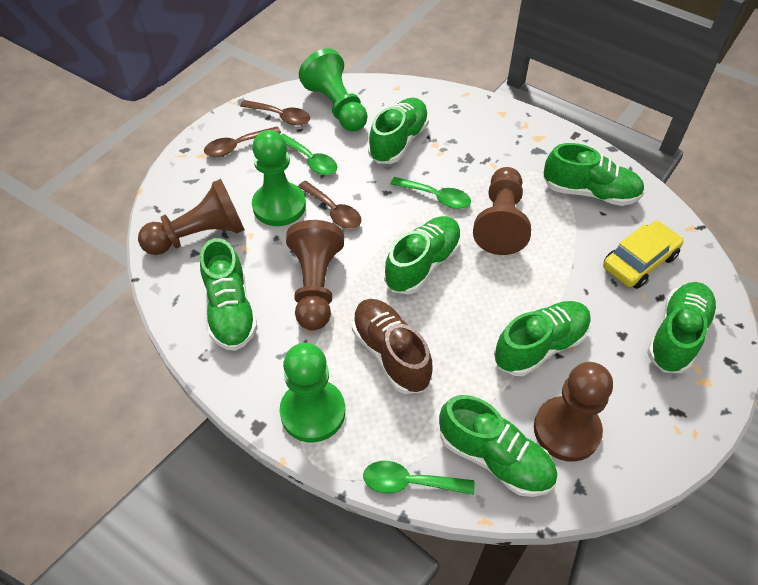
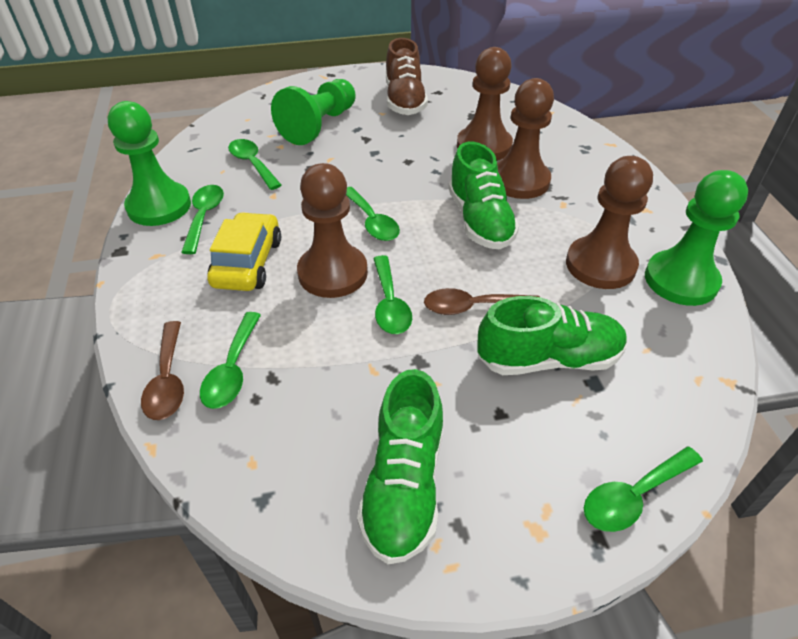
brown spoon: 3 -> 2
green shoe: 7 -> 3
green spoon: 3 -> 6

